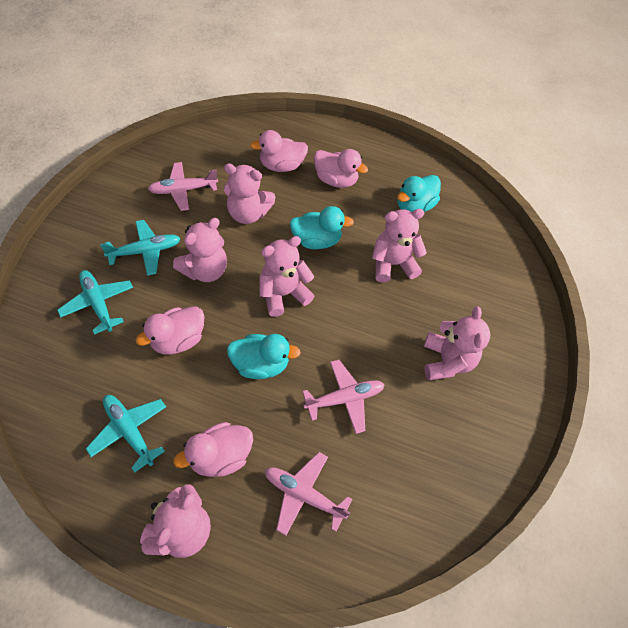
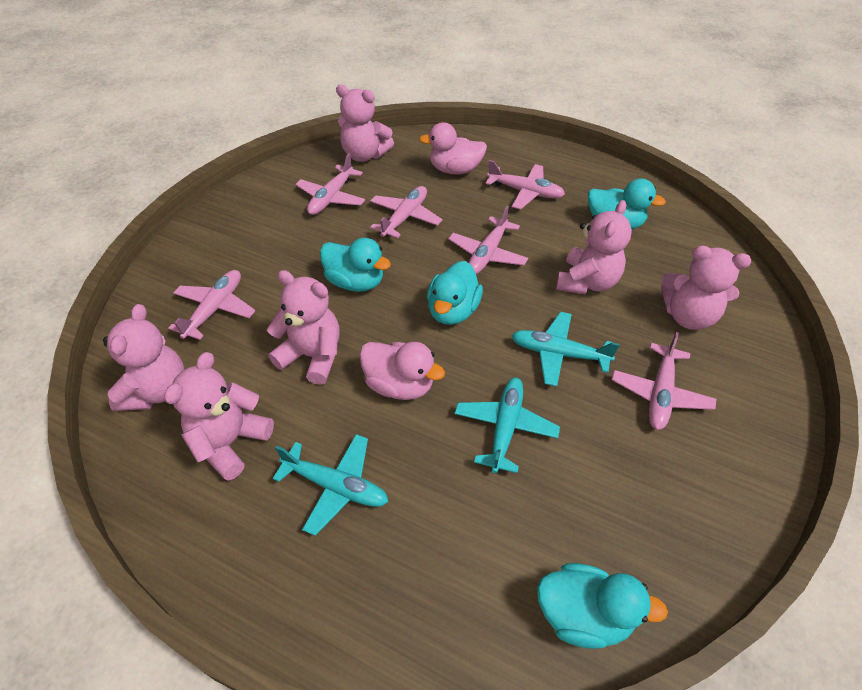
pink duck: 4 -> 2
pink plane: 3 -> 6
turquoise duck: 3 -> 4

